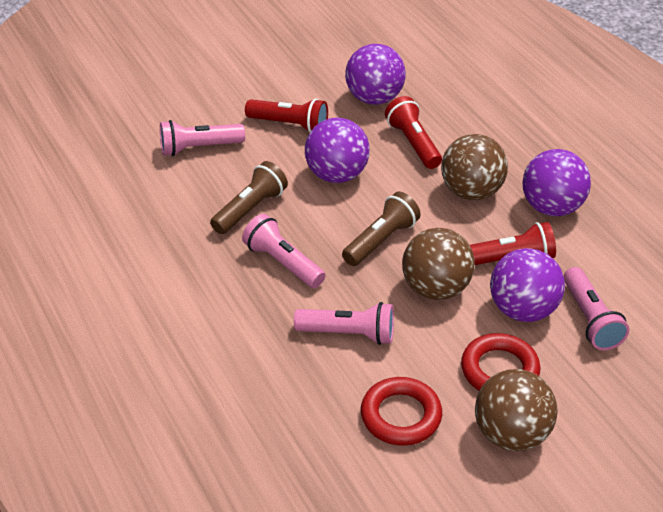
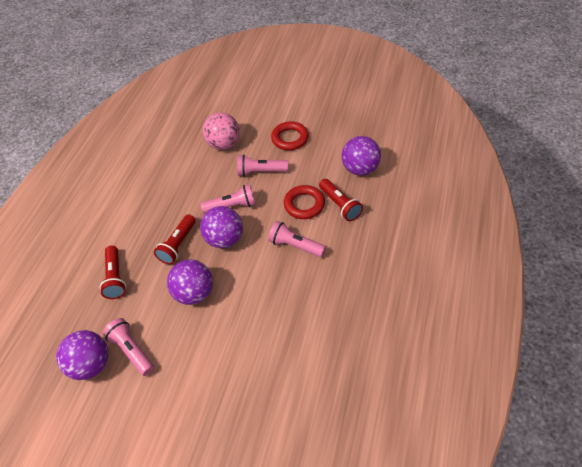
brown ball: 3 -> 0
brown flashlight: 2 -> 0
pink ball: 0 -> 1

